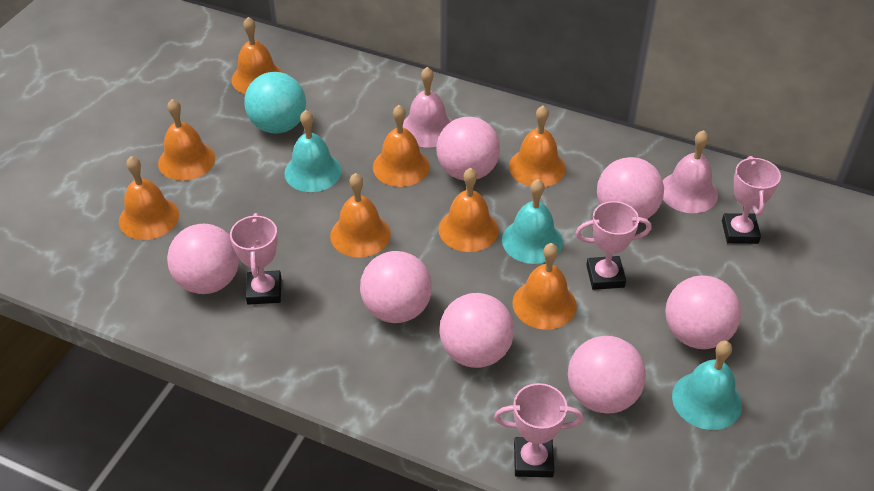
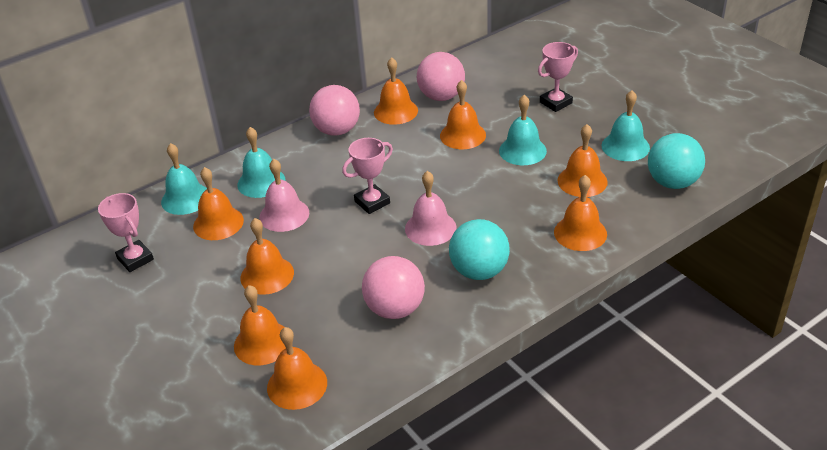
pink ball: 7 -> 3
pink trophy: 4 -> 3
turquoise ball: 1 -> 2
turquoise bell: 3 -> 4

